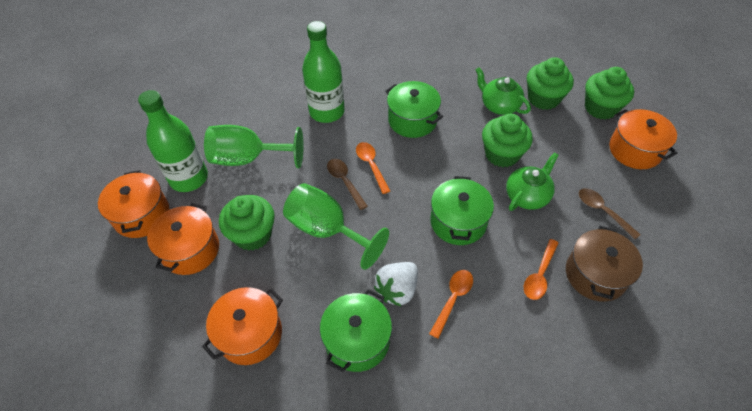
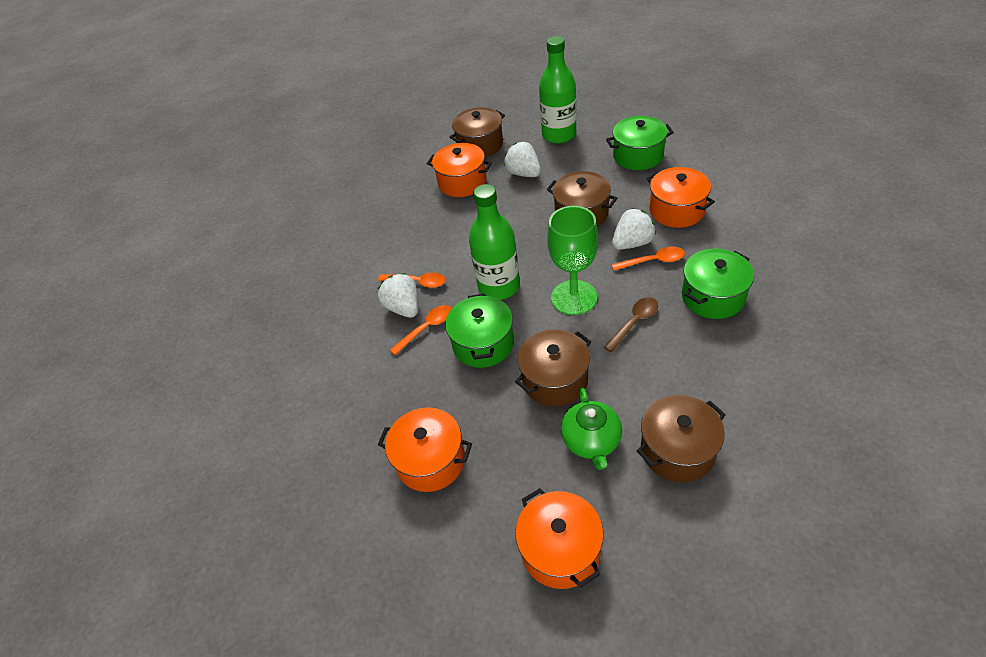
brown pot: 1 -> 4
brown spoon: 2 -> 1
green cupcake: 4 -> 0
green goblet: 2 -> 1
green teapot: 2 -> 1
white strawberry: 1 -> 3

